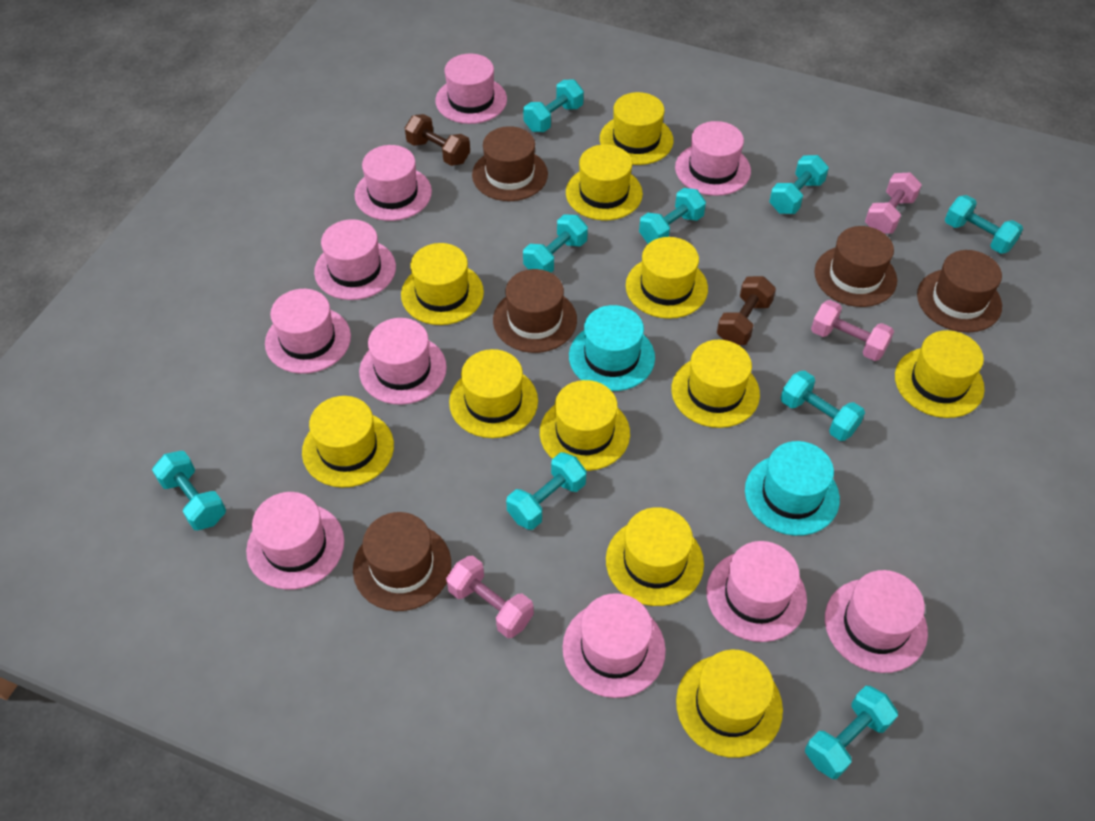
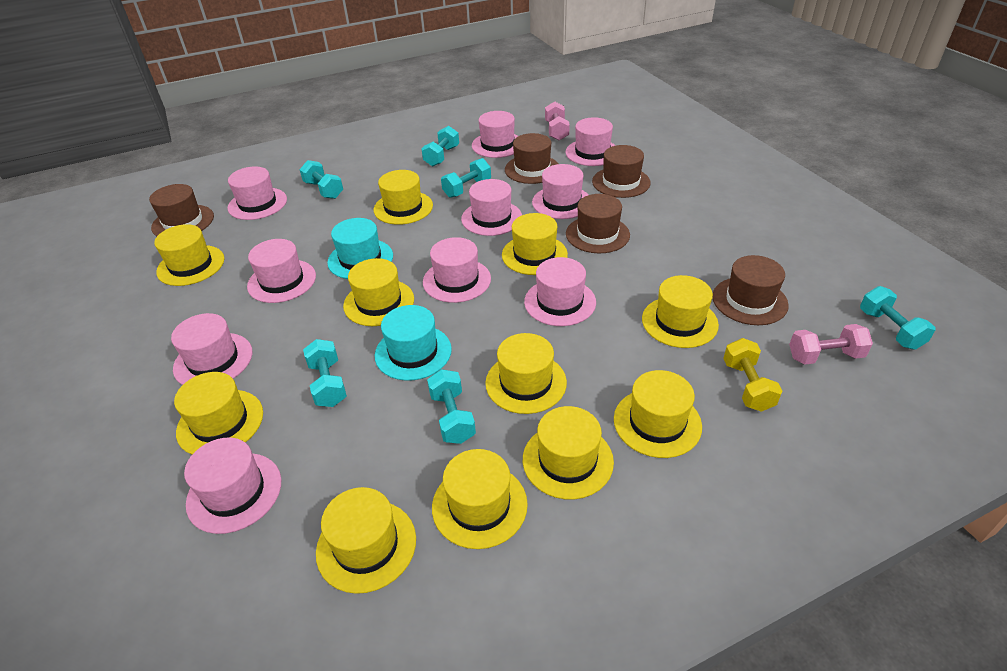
brown dumbbell: 2 -> 0
pink dumbbell: 3 -> 2
turquoise dumbbell: 9 -> 6
yellow dumbbell: 0 -> 1

